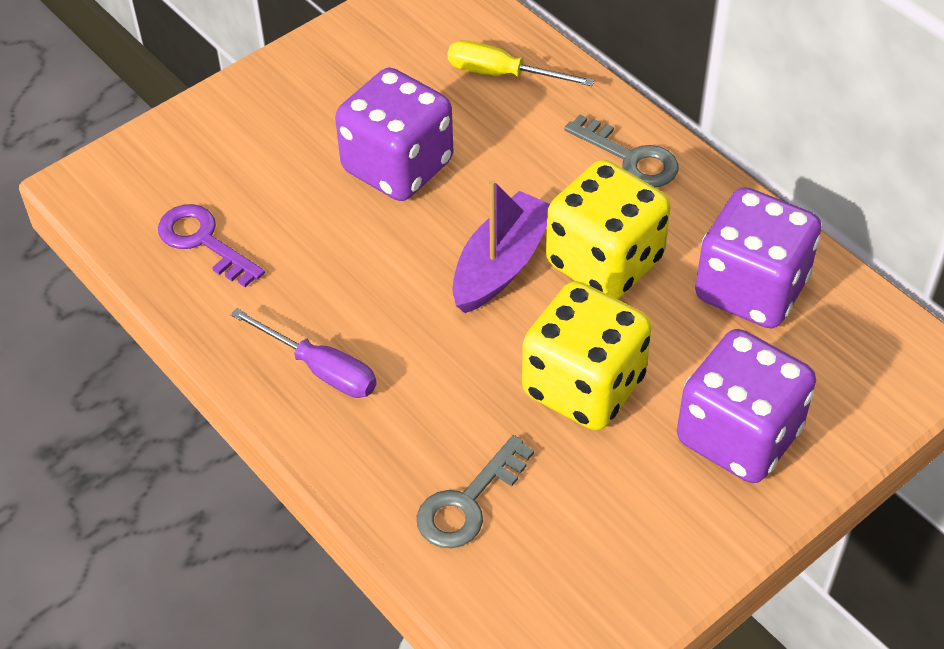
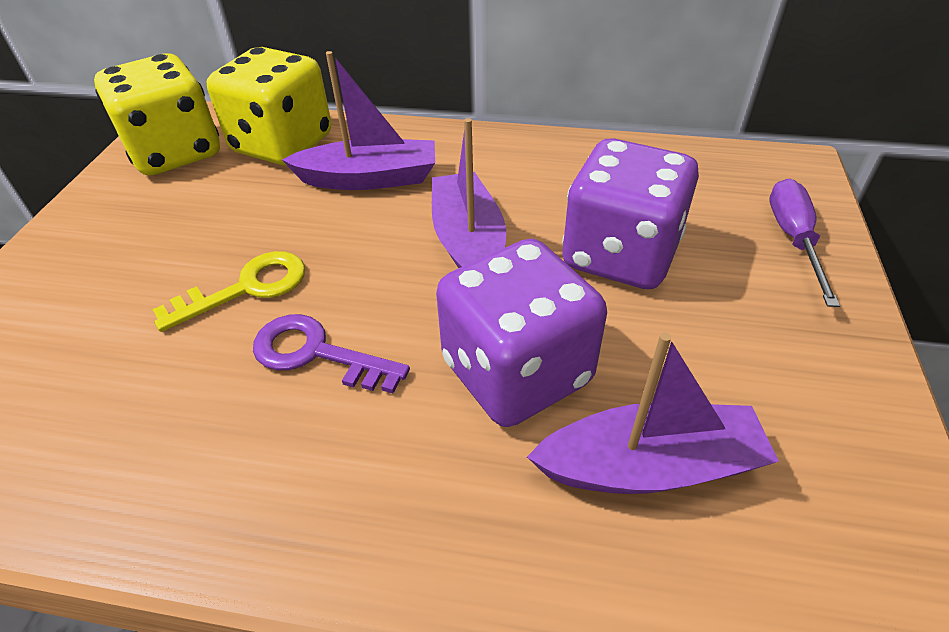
grey key: 2 -> 0
purple boat: 1 -> 3
purple dice: 3 -> 2
yellow key: 0 -> 1
yellow screwdriver: 1 -> 0

